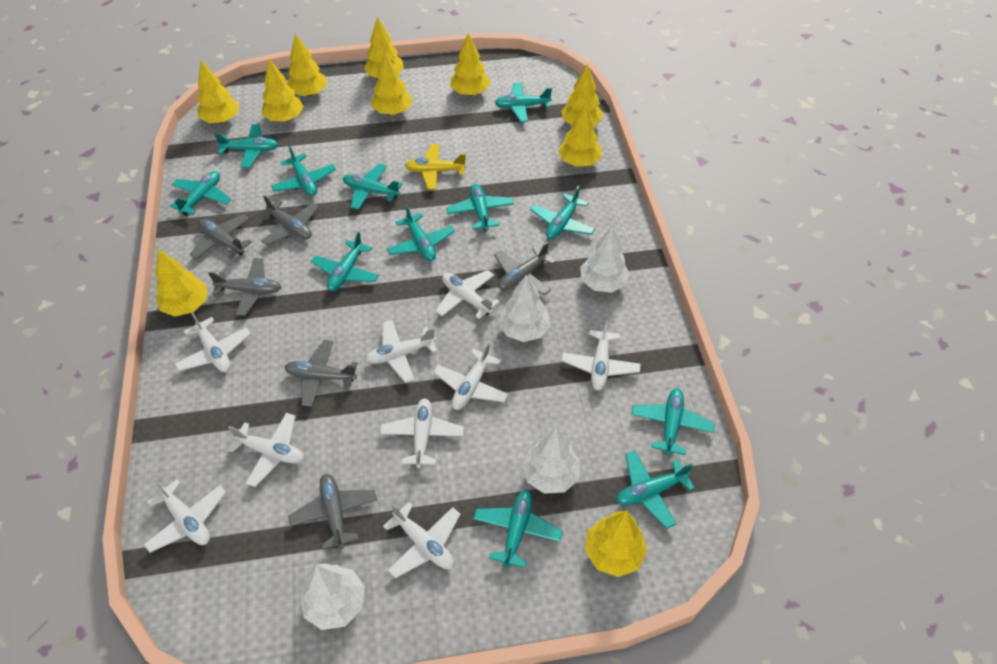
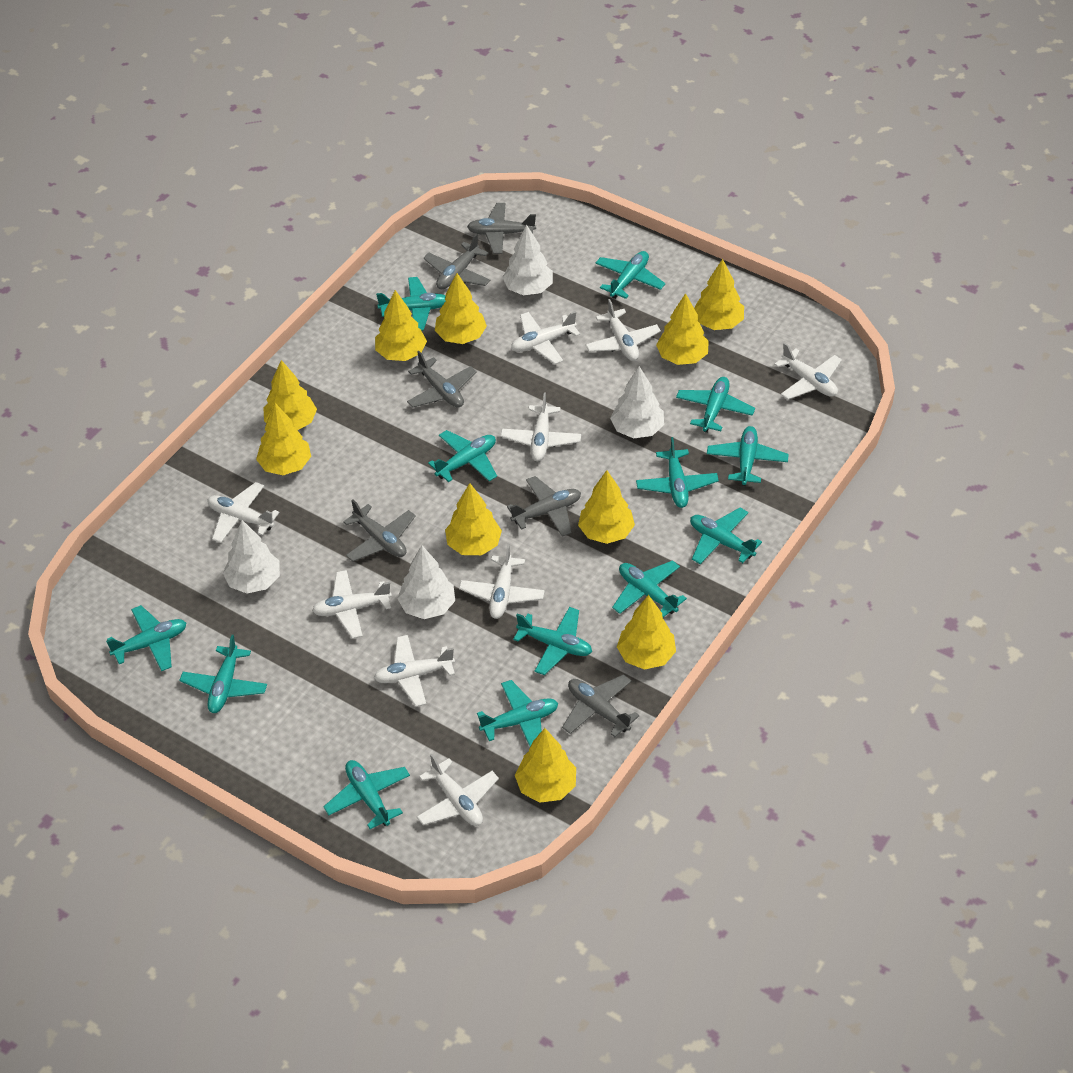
turquoise plane: 12 -> 13
yellow plane: 1 -> 0

